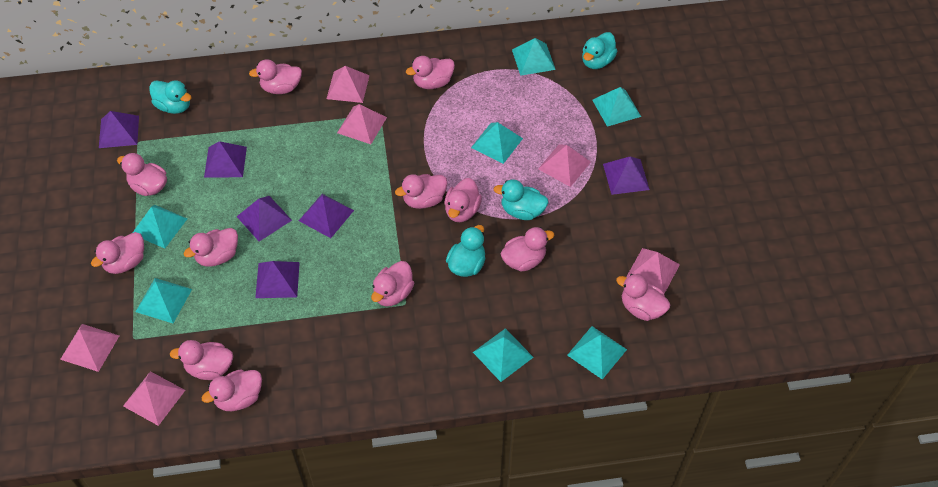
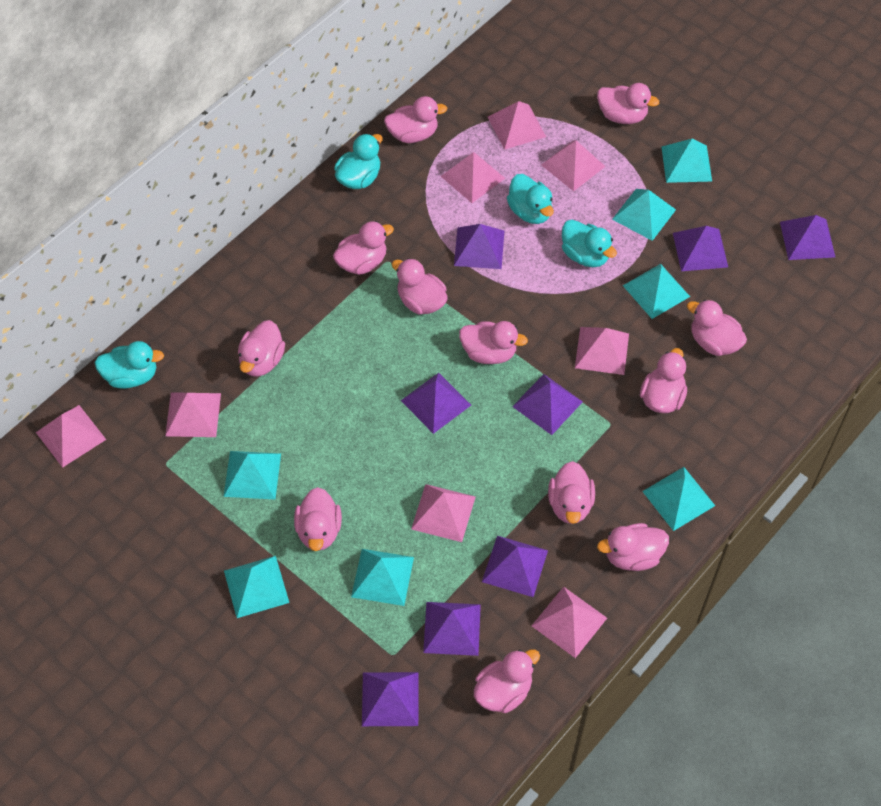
pink pyramid: 6 -> 8
purple pyramid: 6 -> 8

